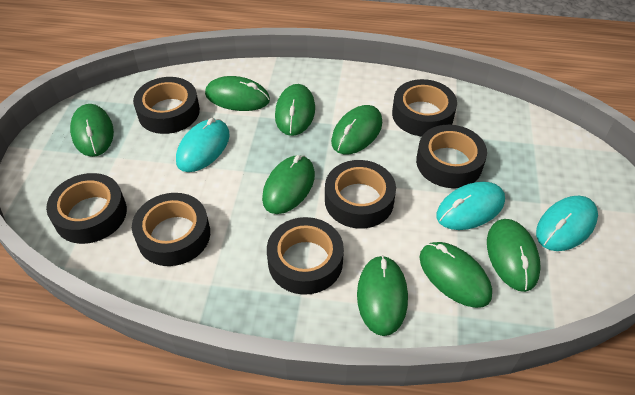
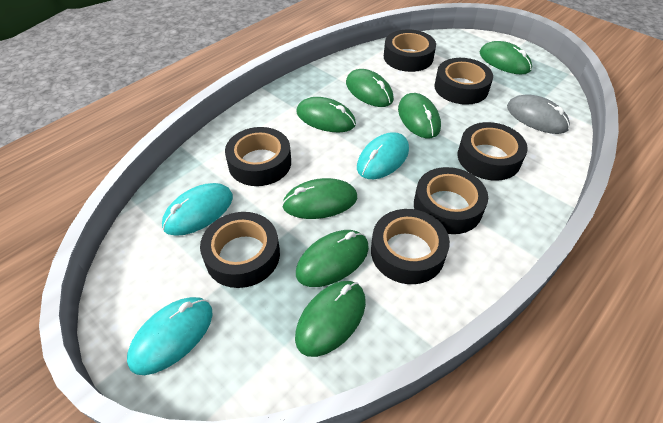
green mouse: 8 -> 7
grey mouse: 0 -> 1

